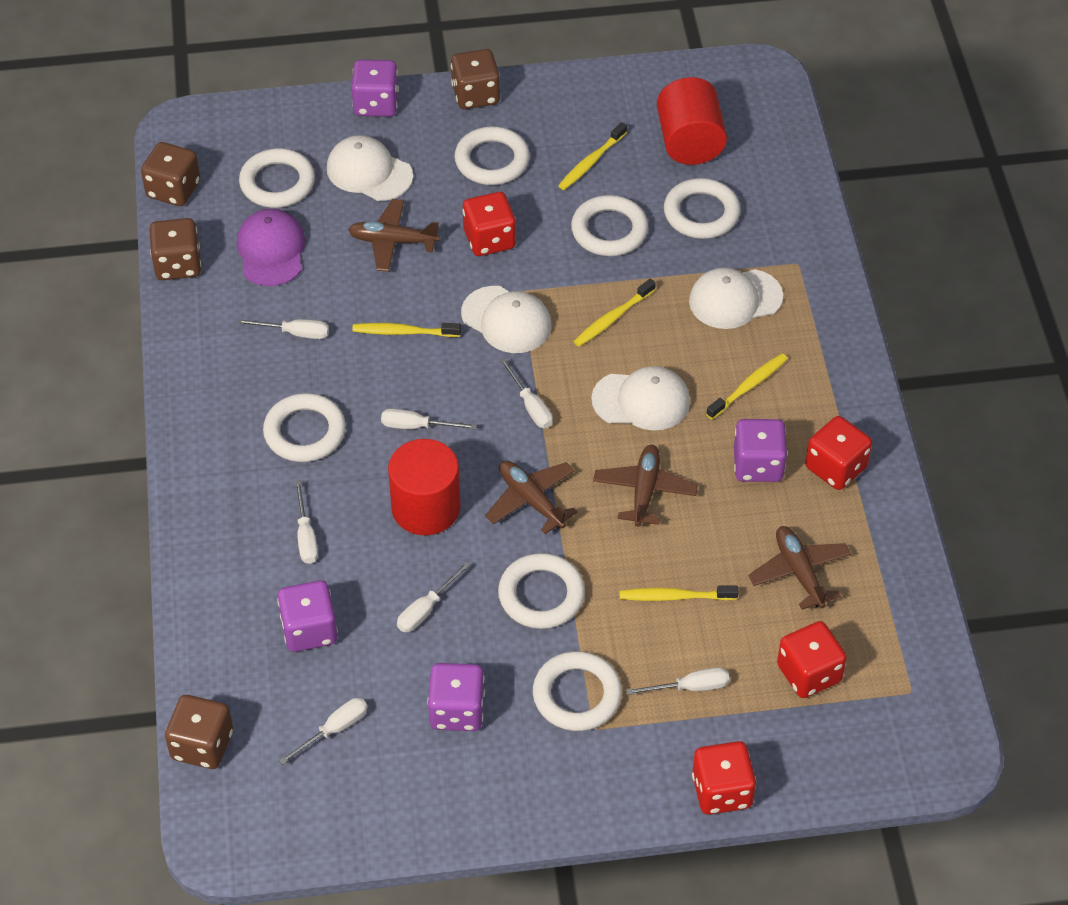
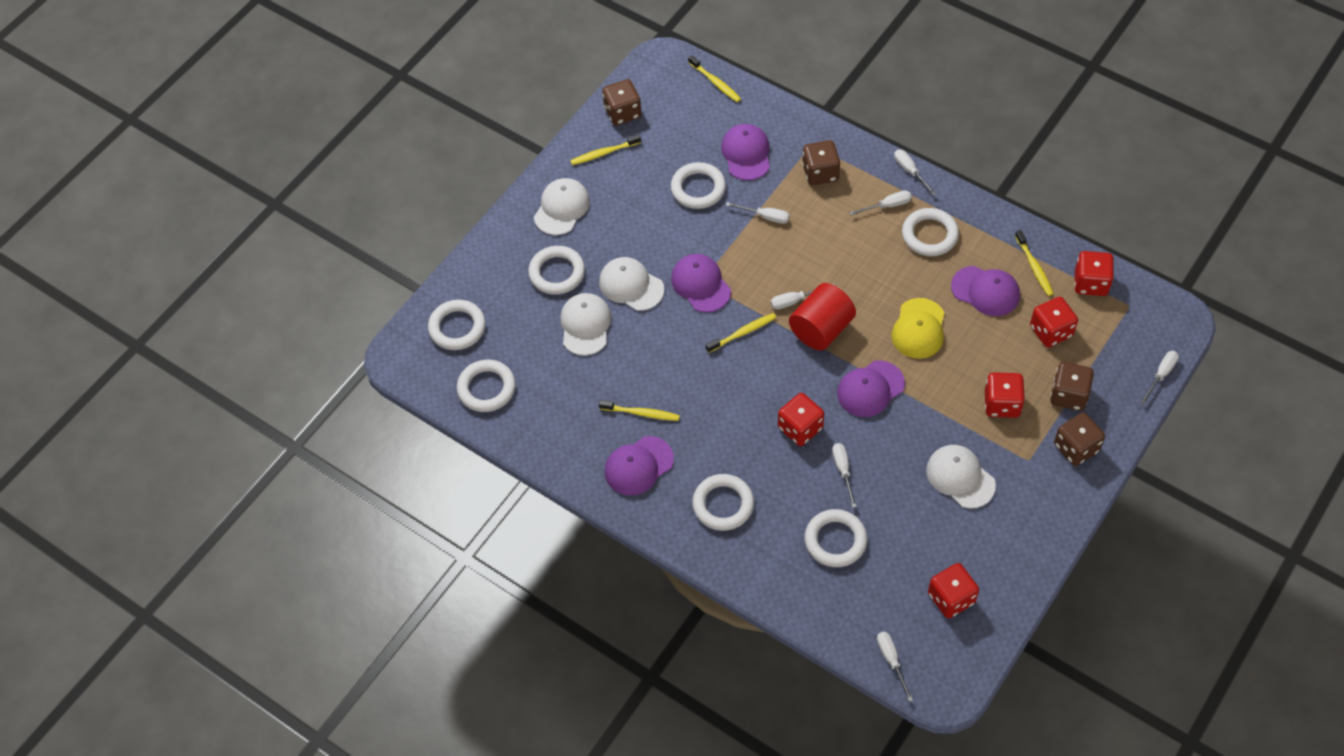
brown plane: 4 -> 0
purple cap: 1 -> 5
purple dice: 4 -> 0
red cylinder: 2 -> 1
red dice: 4 -> 5
yellow cap: 0 -> 1

